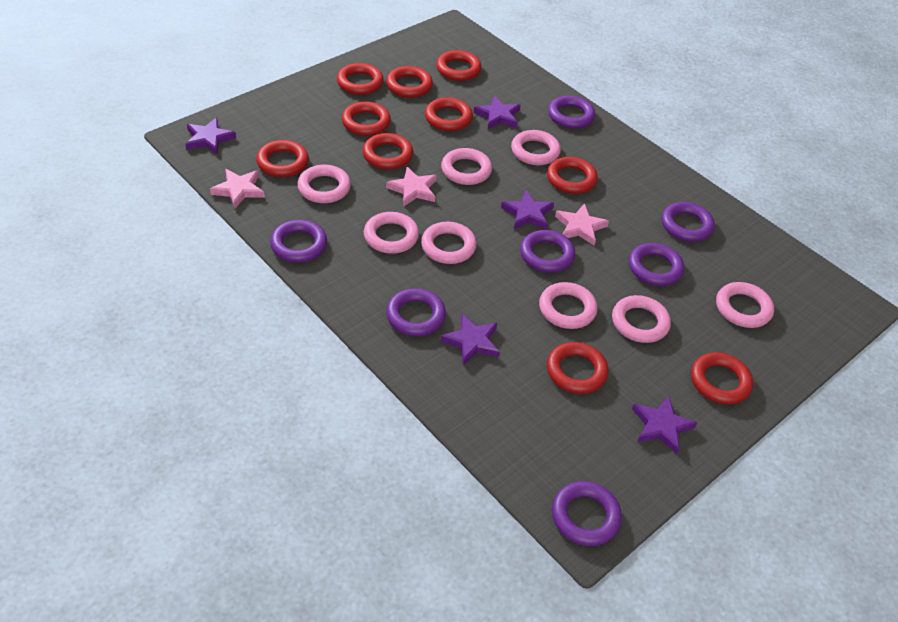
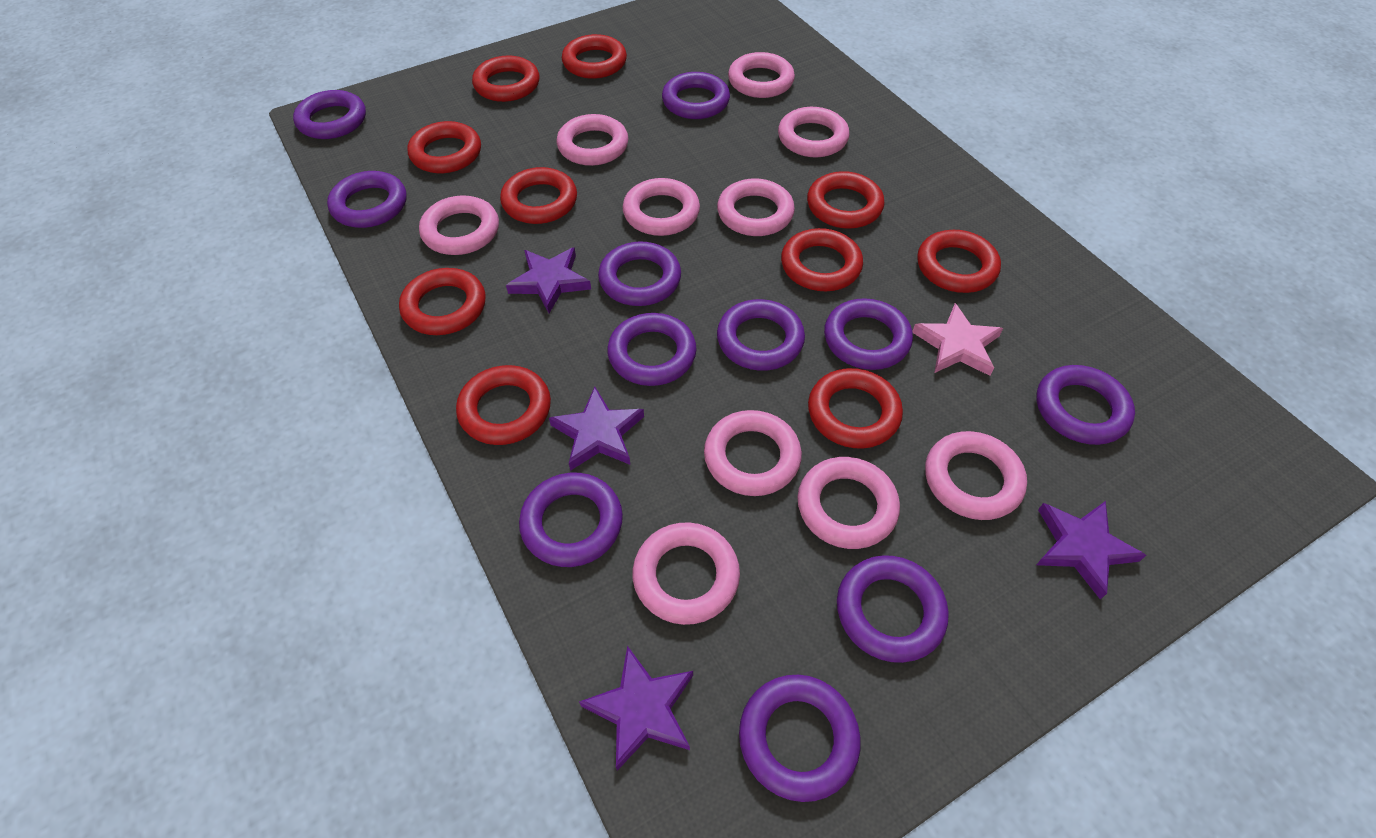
pink ring: 8 -> 10
pink star: 3 -> 1
purple ring: 7 -> 11
purple star: 5 -> 4

